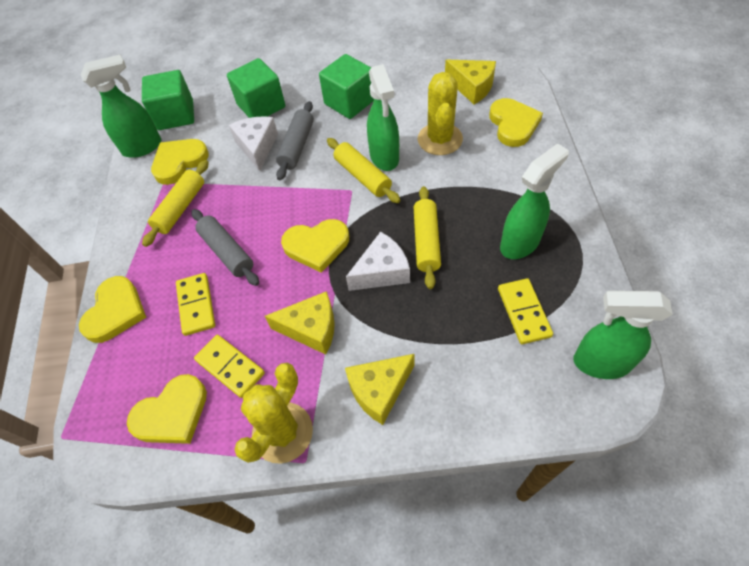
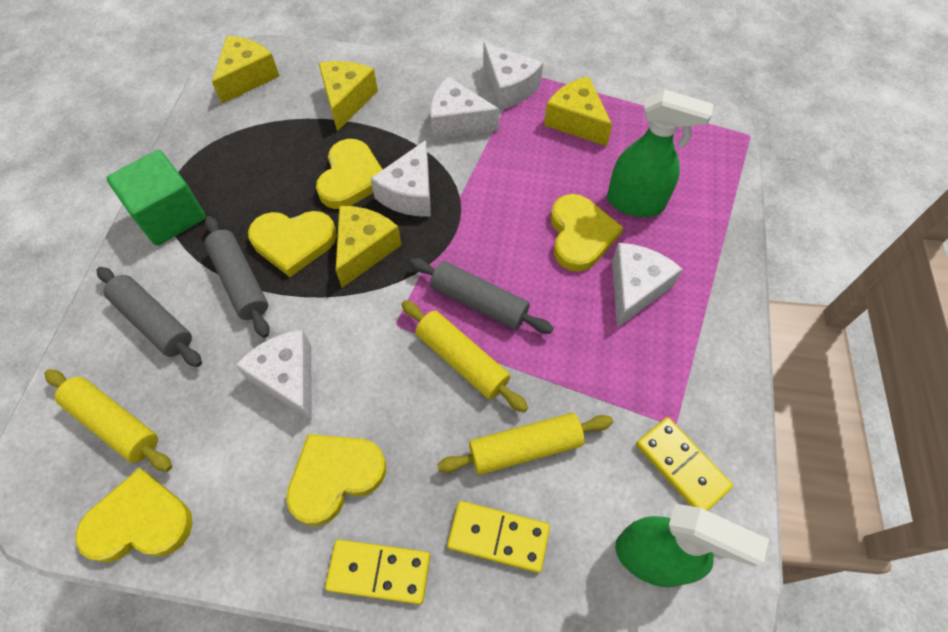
green cube: 3 -> 1
green spray bottle: 4 -> 2
grey rolling pin: 2 -> 3
white cheese: 2 -> 5
yellow cactus: 2 -> 0
yellow cheese: 3 -> 4

